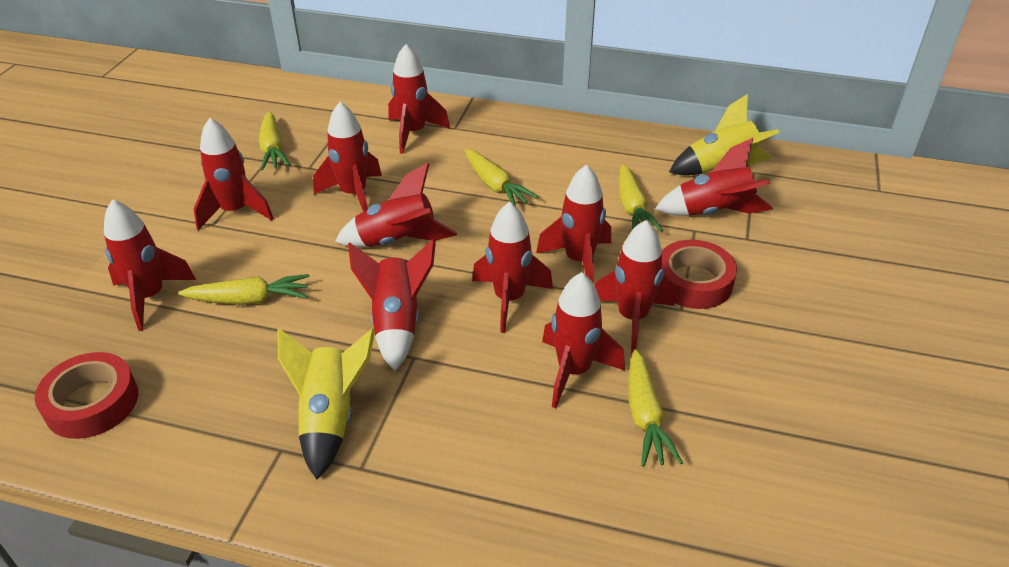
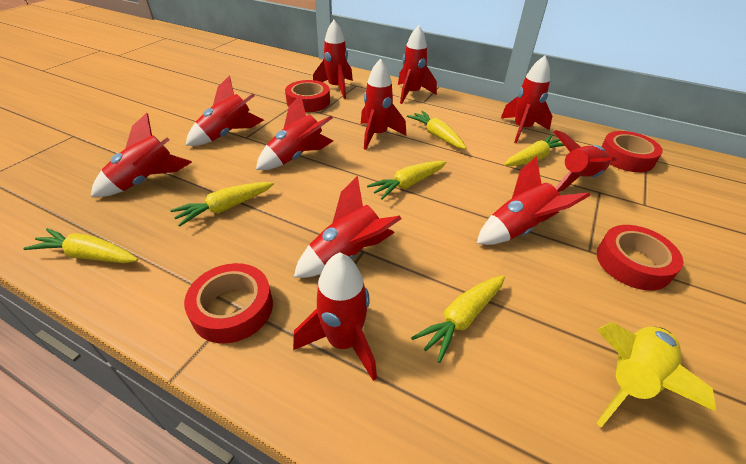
red tape: 2 -> 4
yellow carrot: 5 -> 6
yellow rocket: 2 -> 1

